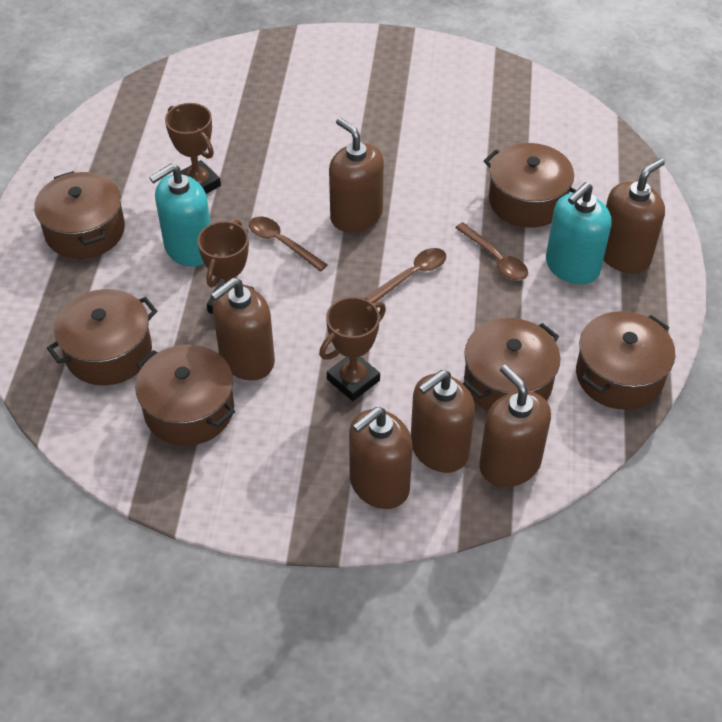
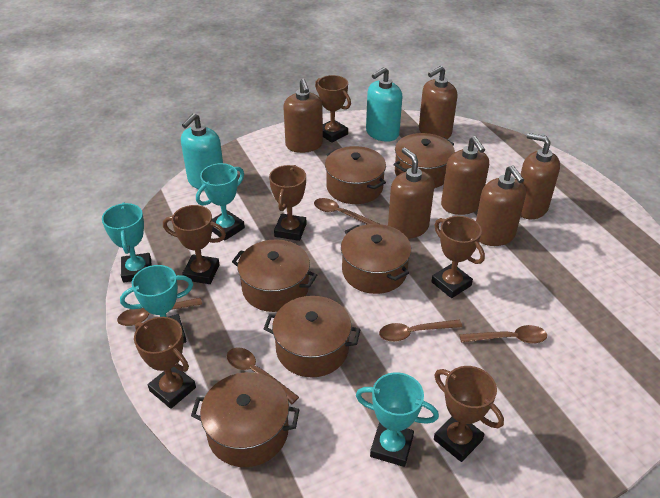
brown spoon: 3 -> 5
brown trophy: 3 -> 6
turquoise trophy: 0 -> 4

